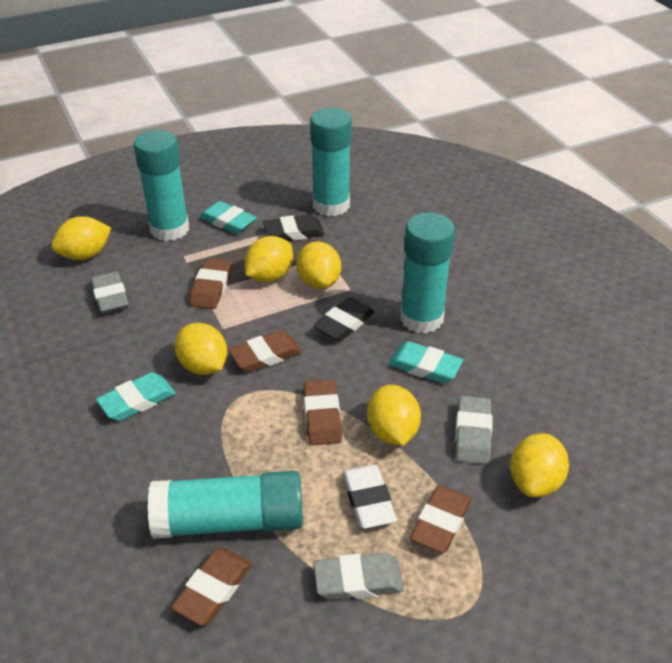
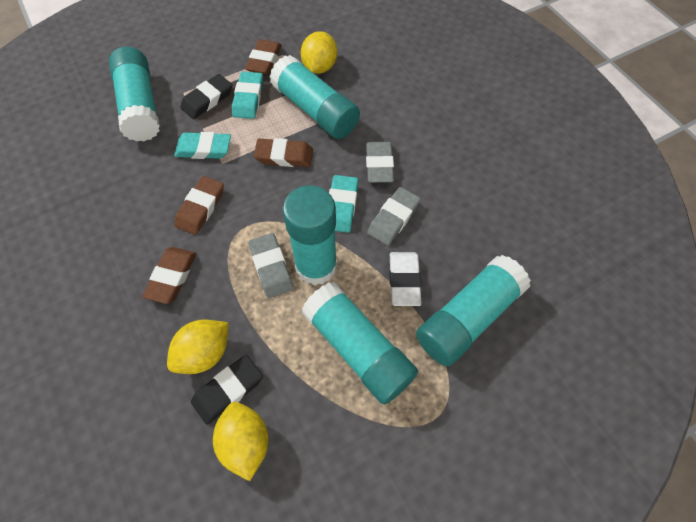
brown eraser: 5 -> 4
turquoise glue stick: 4 -> 5
yellow lemon: 6 -> 3

